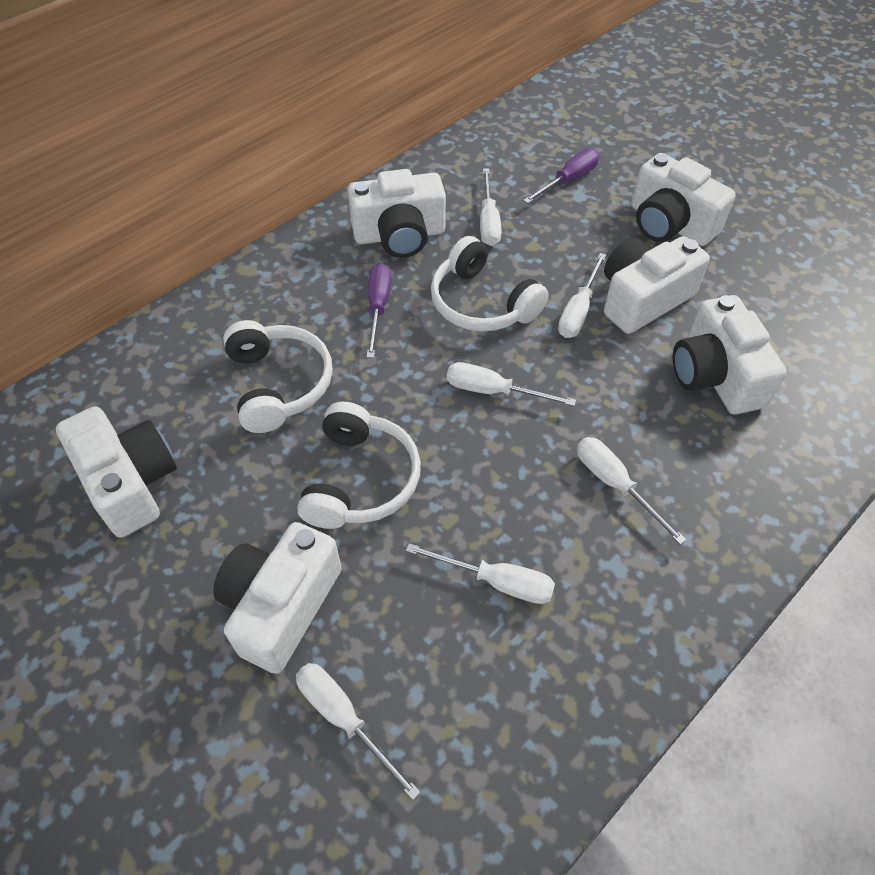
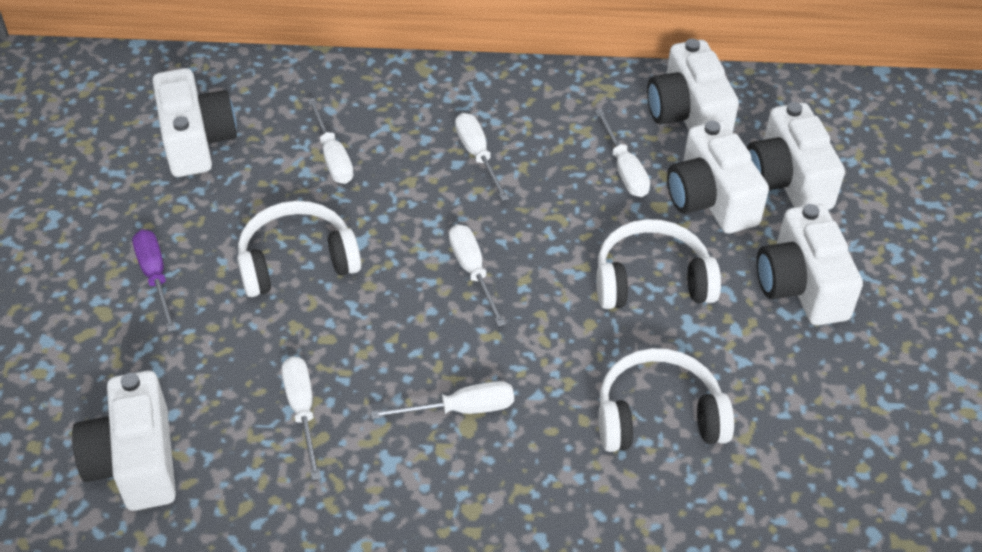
purple screwdriver: 2 -> 1

